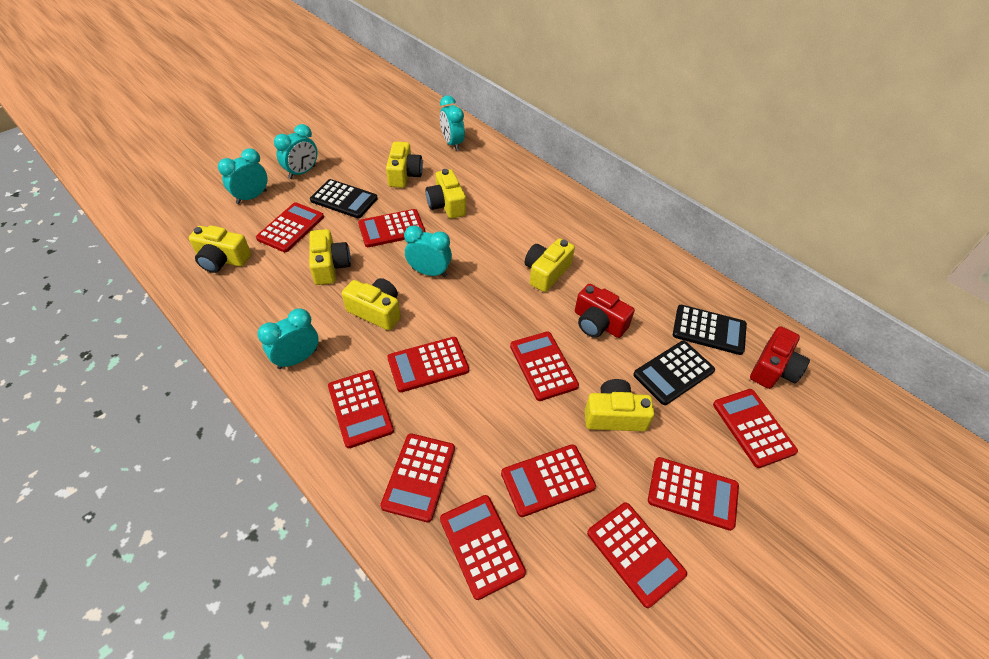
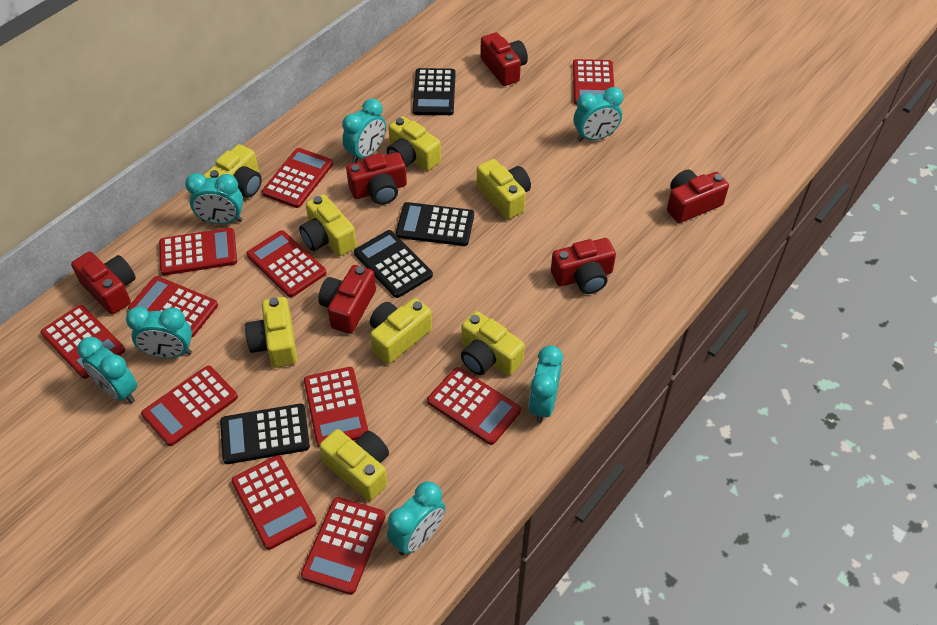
black calculator: 3 -> 4
red camera: 2 -> 6
turquoise clock: 5 -> 7
yellow camera: 7 -> 8

